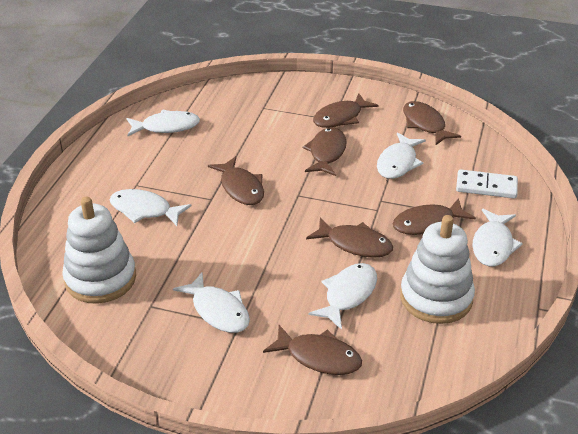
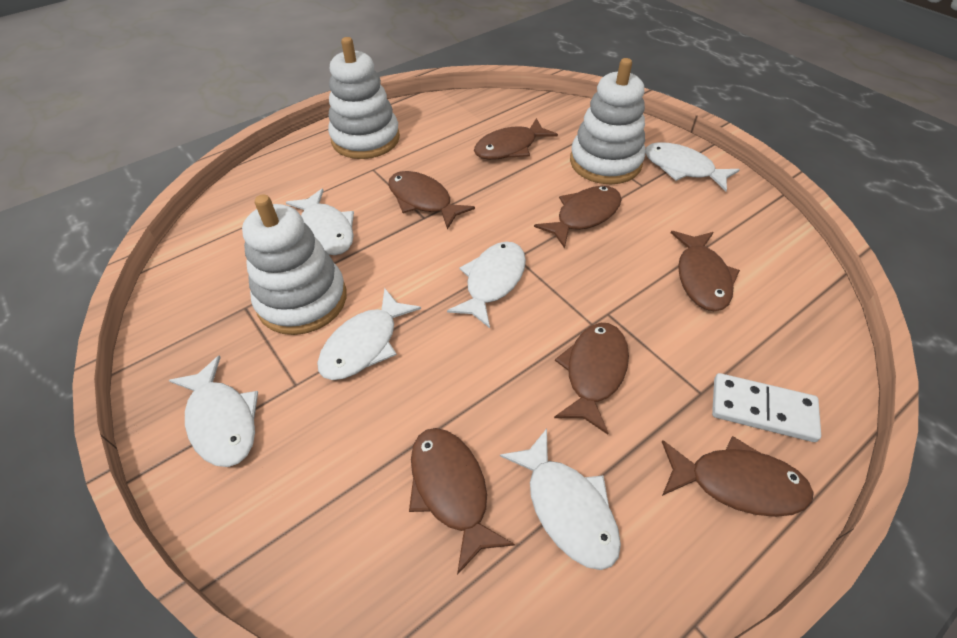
white stacking toy: 2 -> 3

